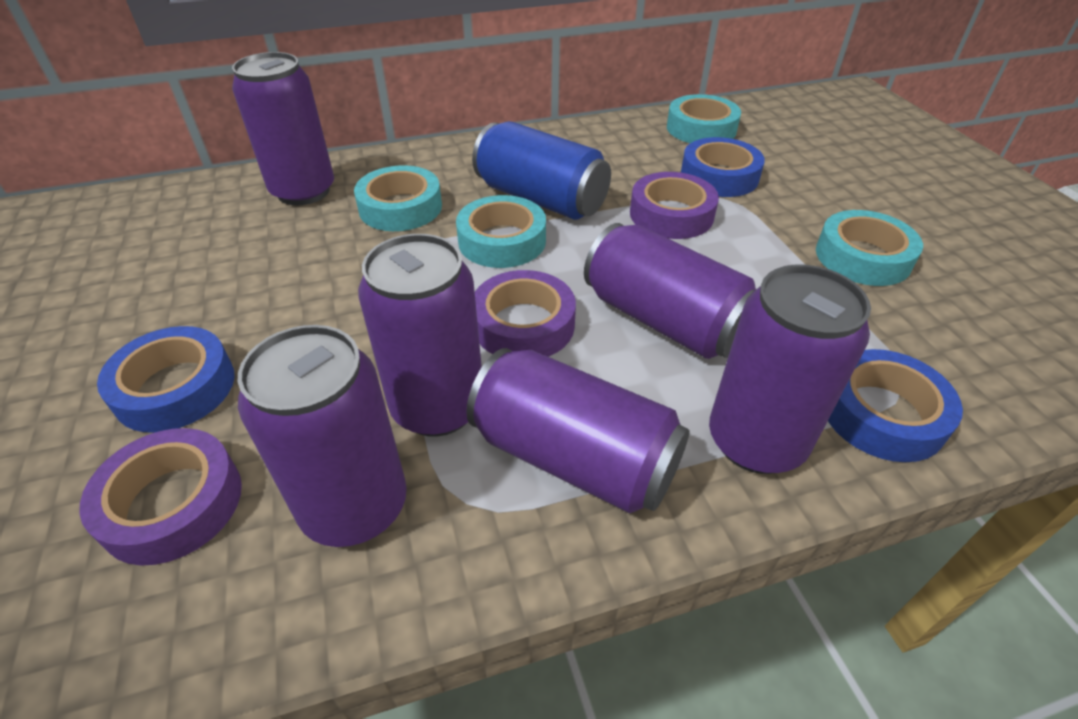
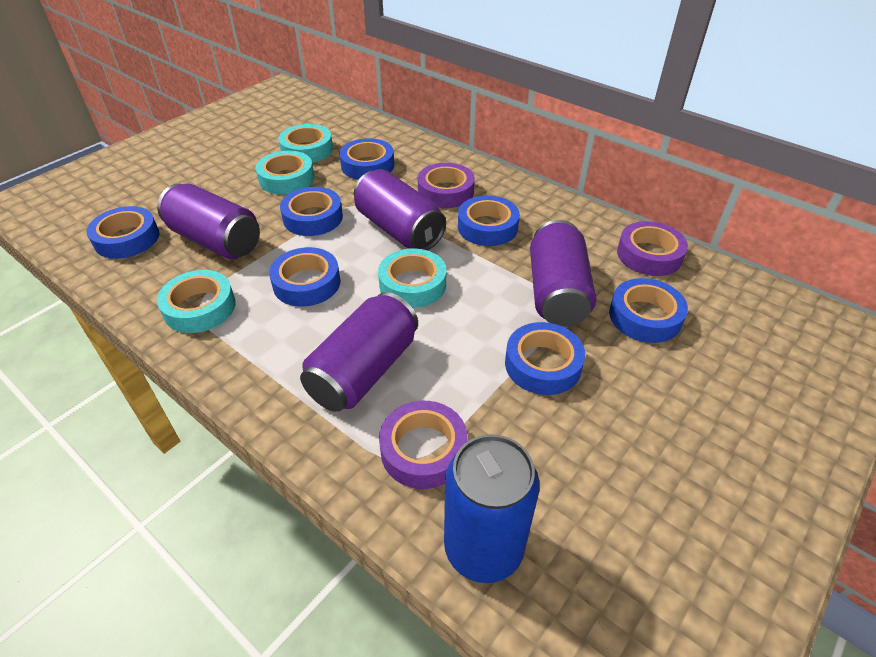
blue tape: 3 -> 7
purple can: 6 -> 4

